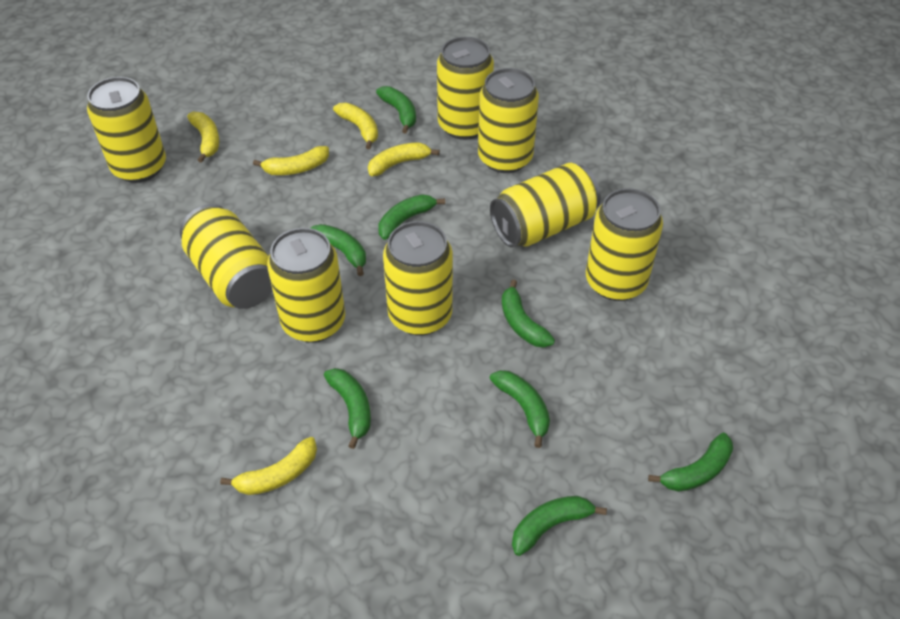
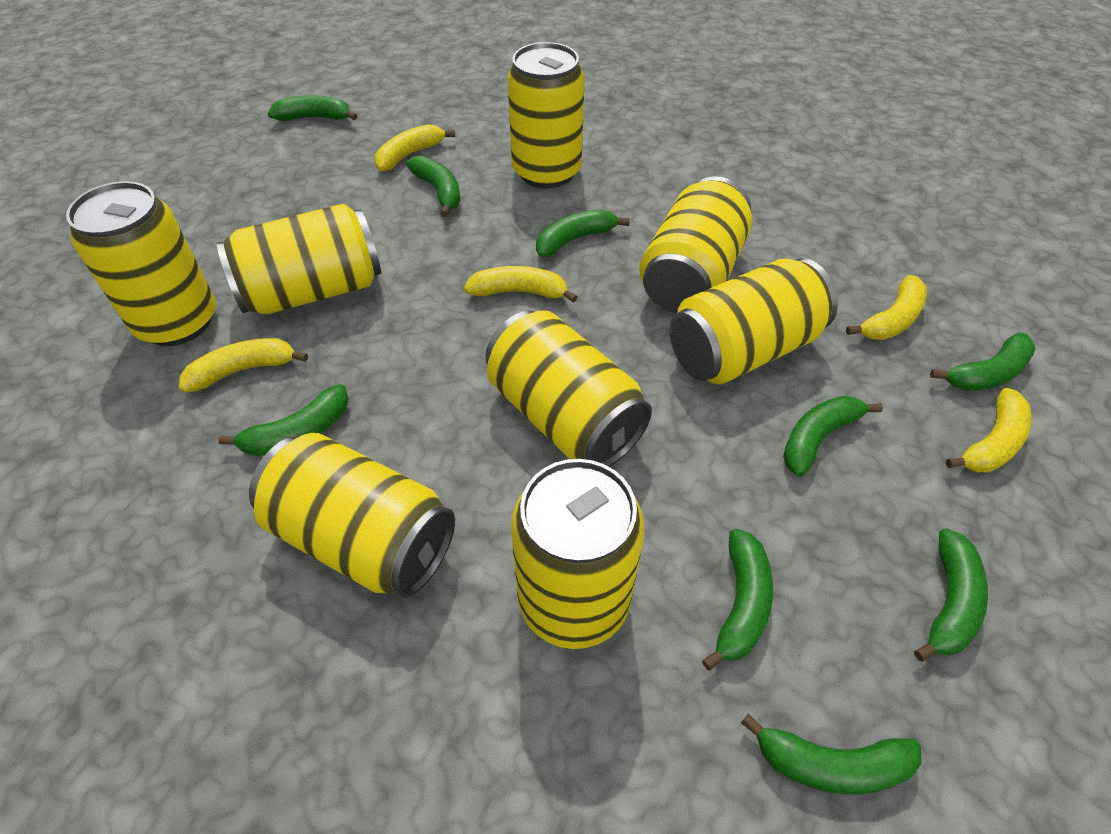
green banana: 8 -> 9

